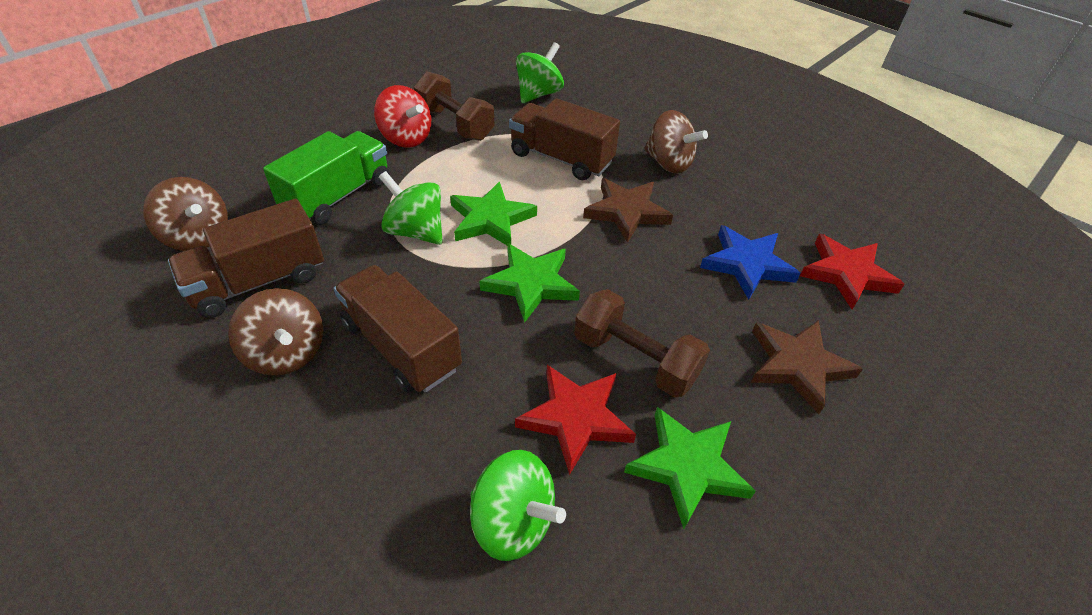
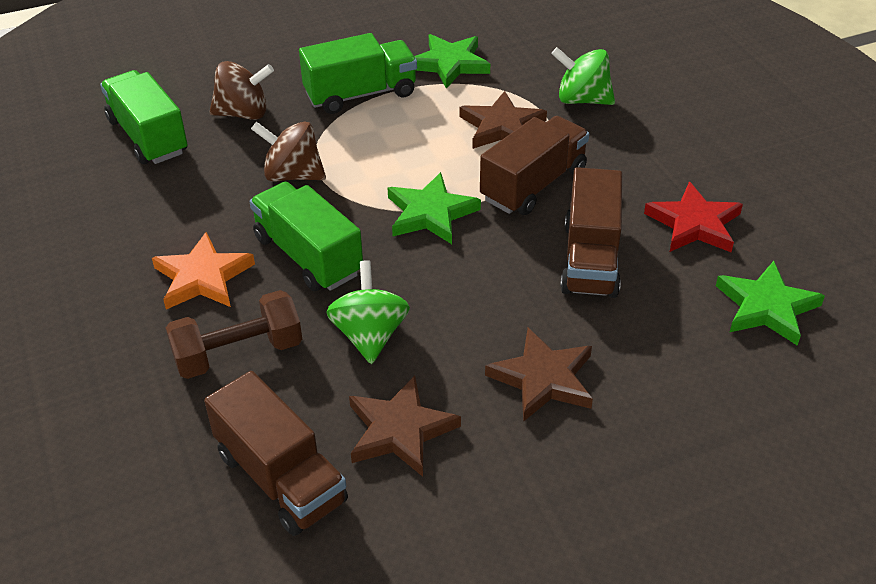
blue star: 1 -> 0
brown dumbbell: 2 -> 1
brown spinning top: 3 -> 2
brown star: 2 -> 3
green spinning top: 3 -> 2
green truck: 1 -> 3
orange star: 0 -> 1
red spinning top: 1 -> 0
red star: 2 -> 1

